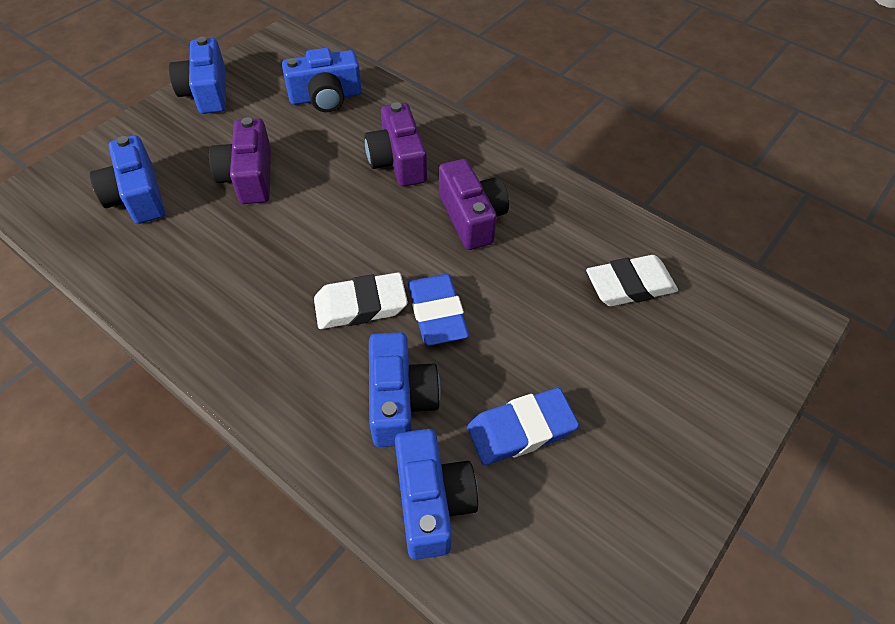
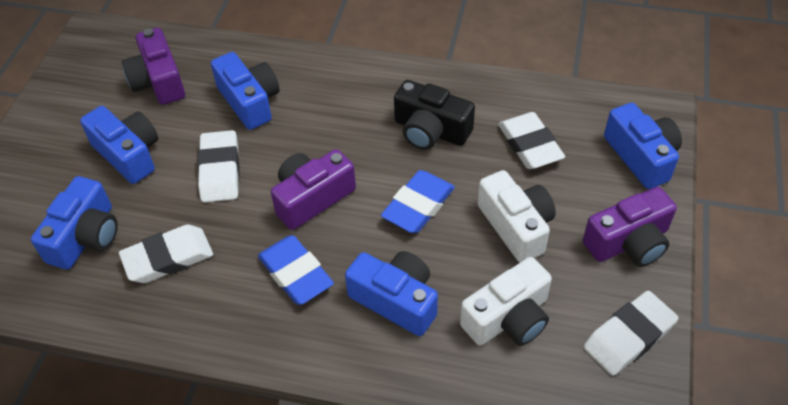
black camera: 0 -> 1
white camera: 0 -> 2
white eraser: 2 -> 4

